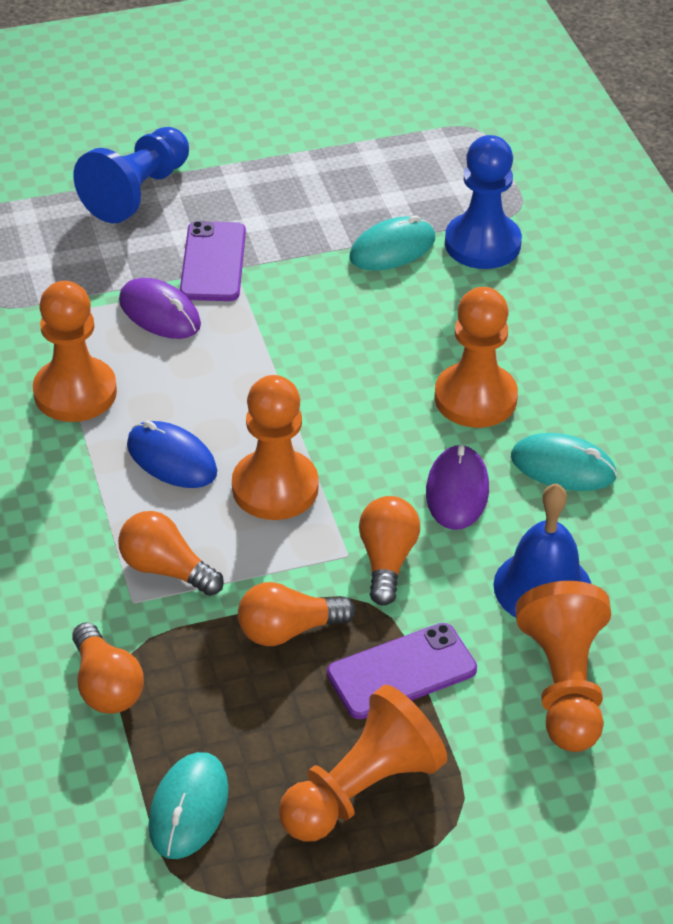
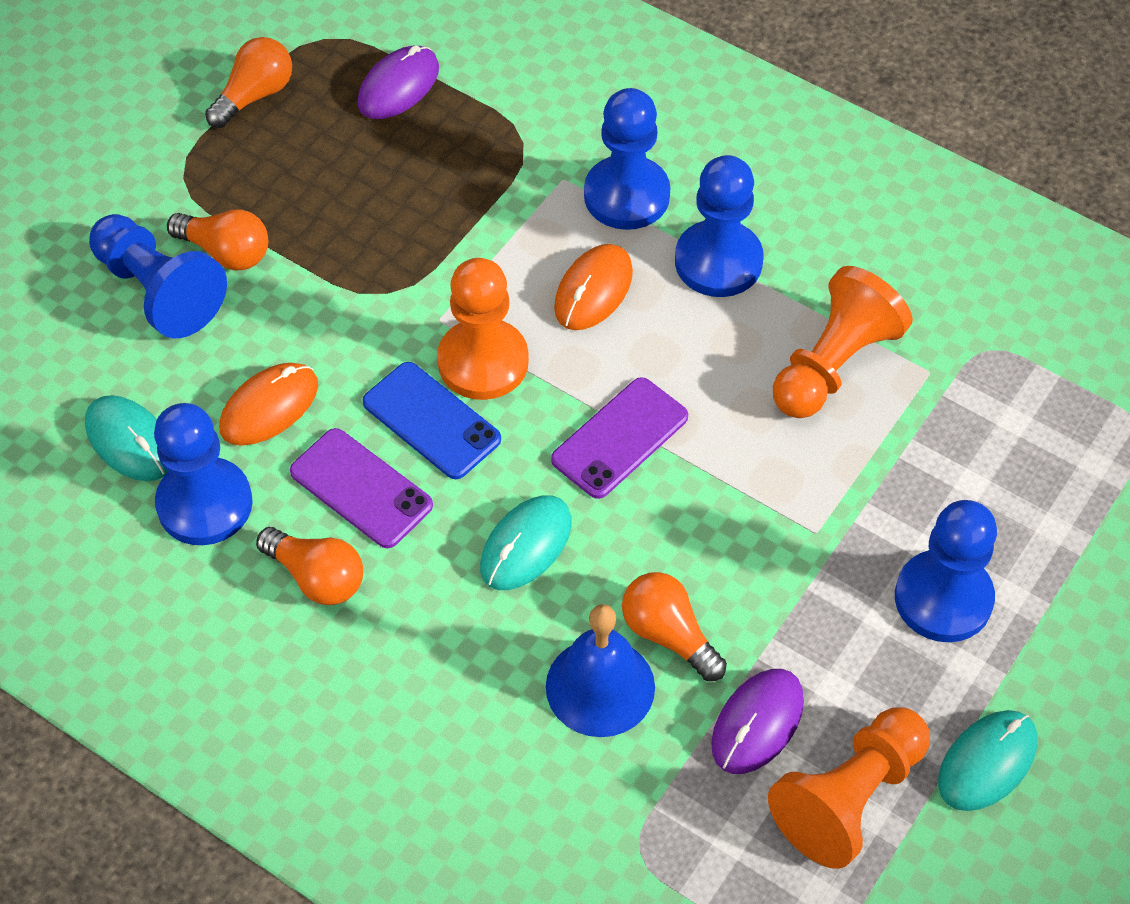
blue mouse: 1 -> 0
blue pawn: 2 -> 5
blue phone: 0 -> 1
orange mouse: 0 -> 2
orange pawn: 5 -> 3

